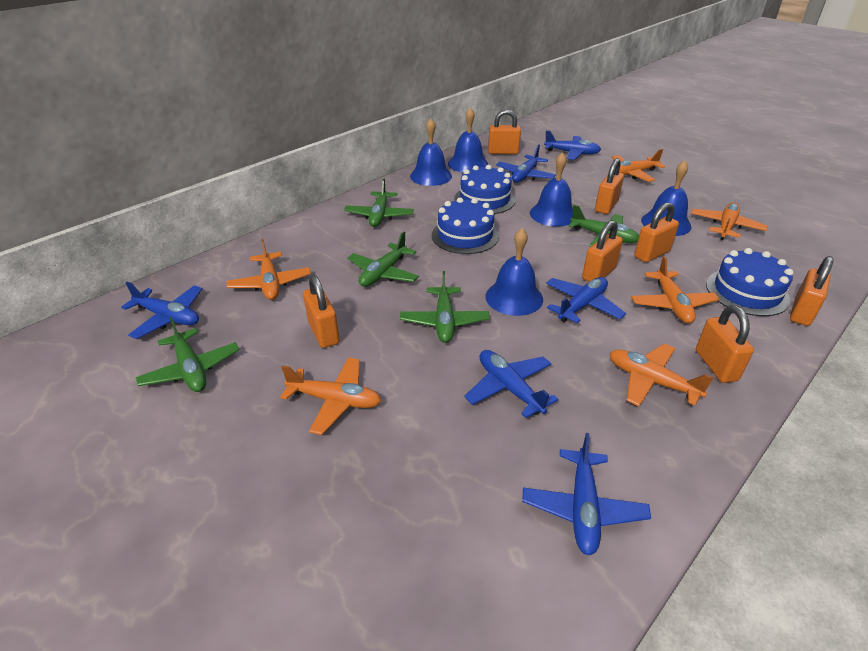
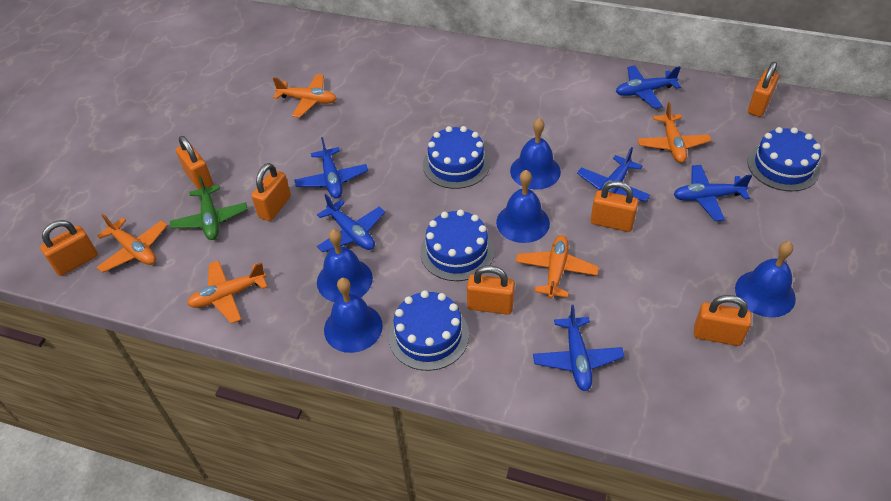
blue cake: 3 -> 4
green plane: 5 -> 1
orange plane: 6 -> 5

